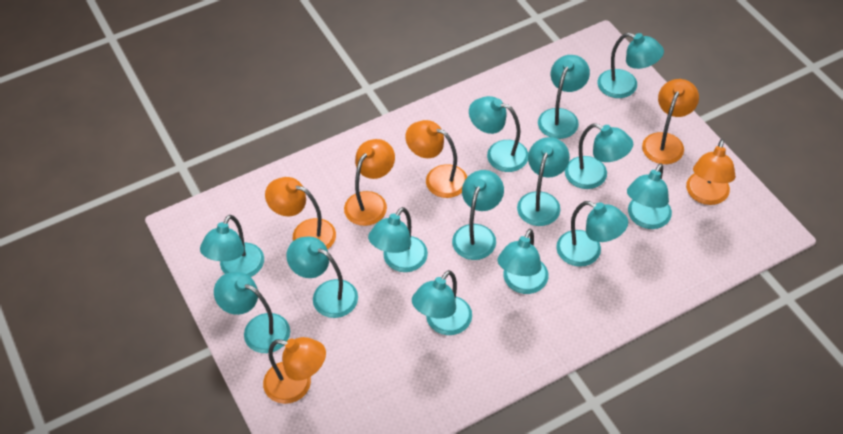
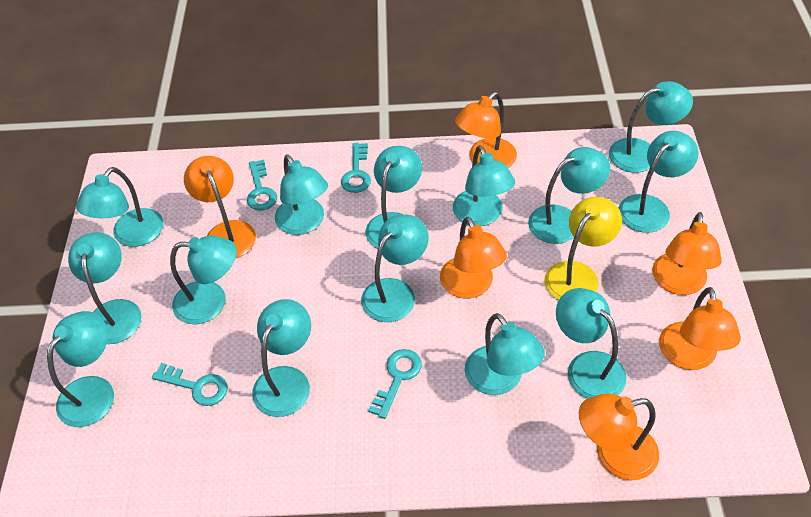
turquoise key: 0 -> 4
yellow lamp: 0 -> 1

